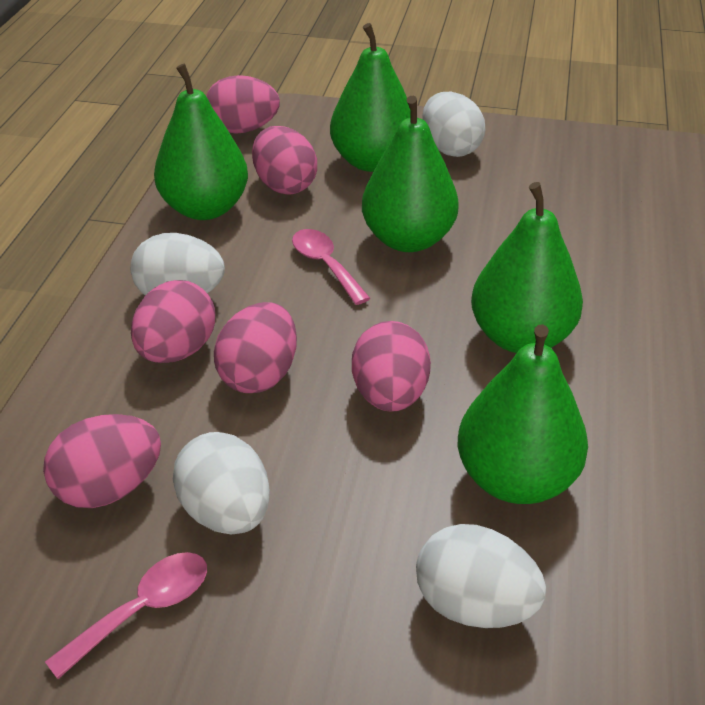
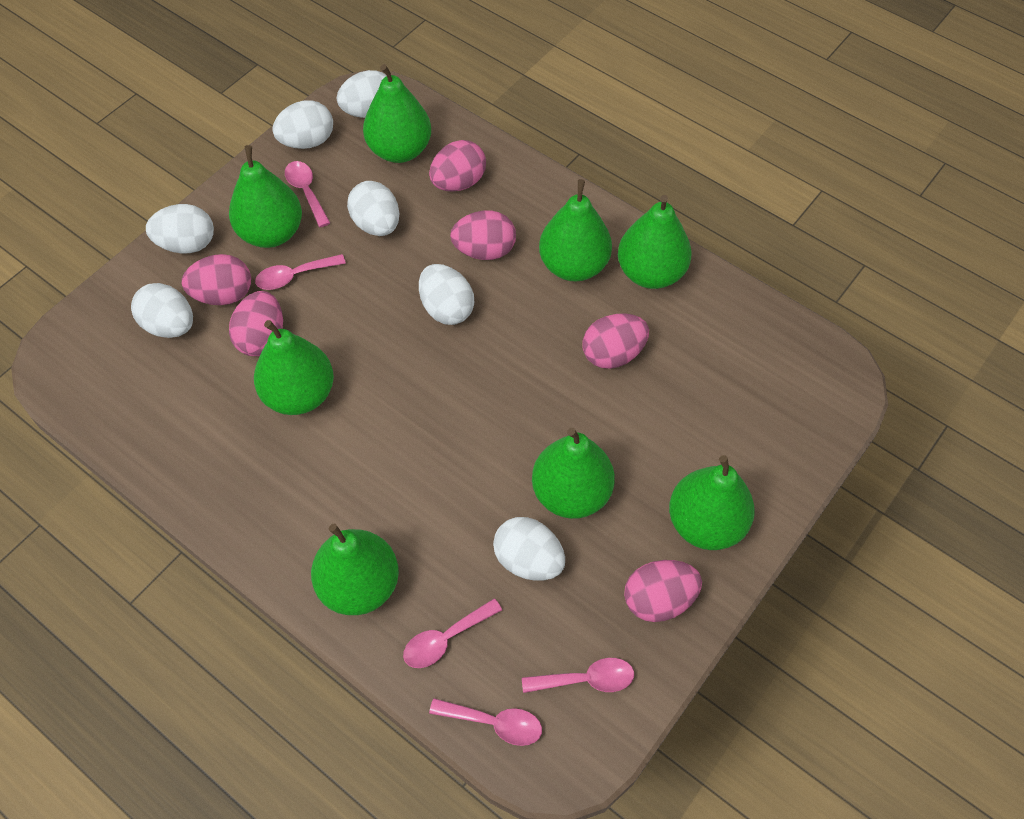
green pear: 5 -> 8
pink spoon: 2 -> 5
white egg: 4 -> 7

